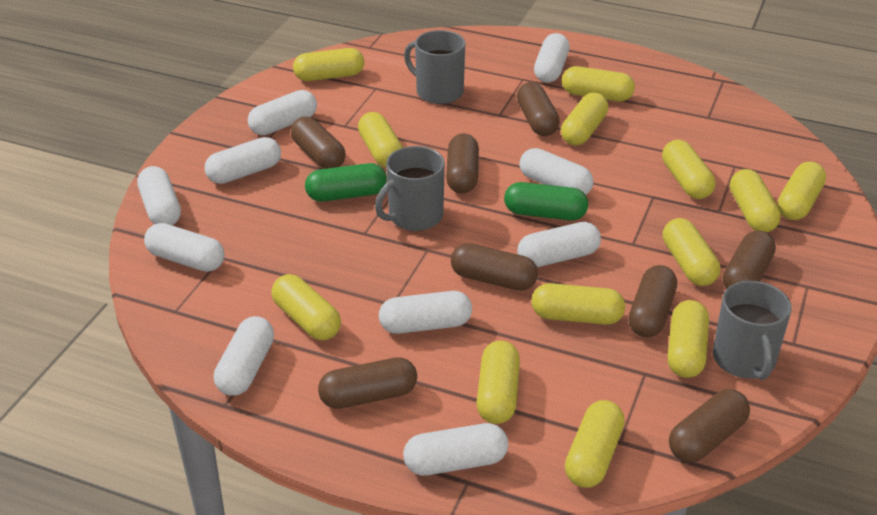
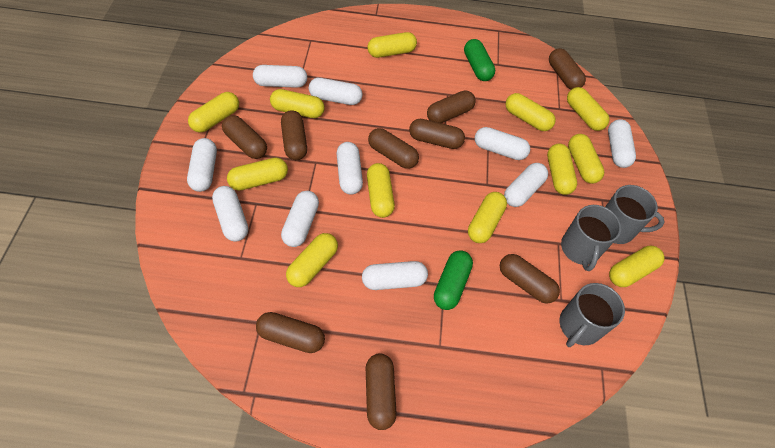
brown capsule: 8 -> 9
yellow capsule: 13 -> 12

